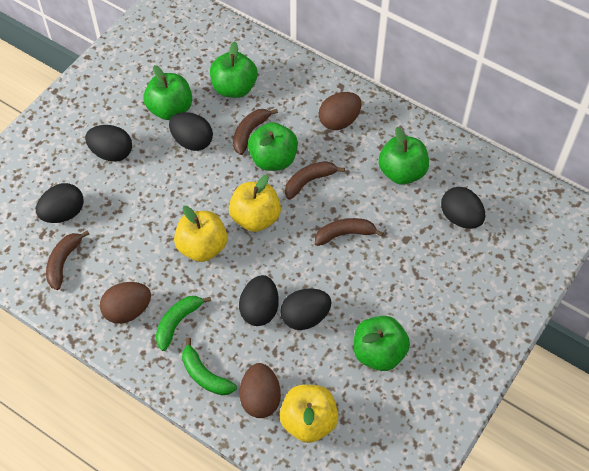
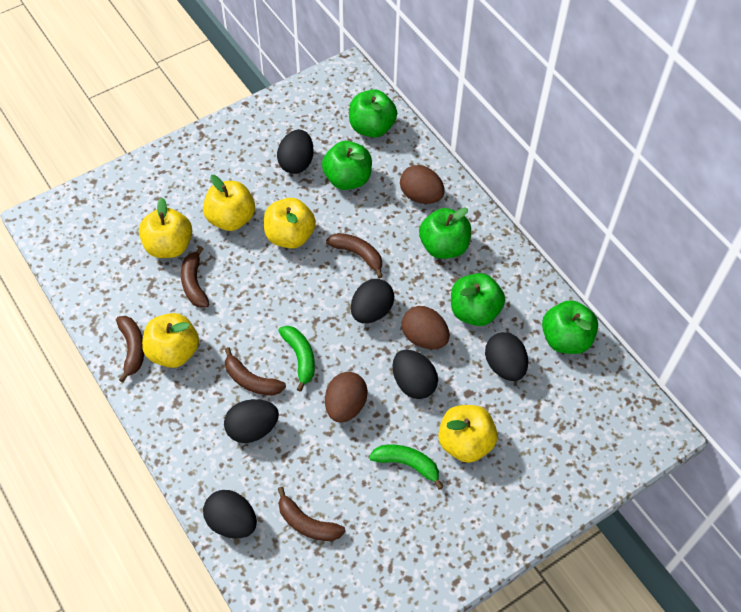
brown banana: 4 -> 5
yellow apple: 3 -> 5

